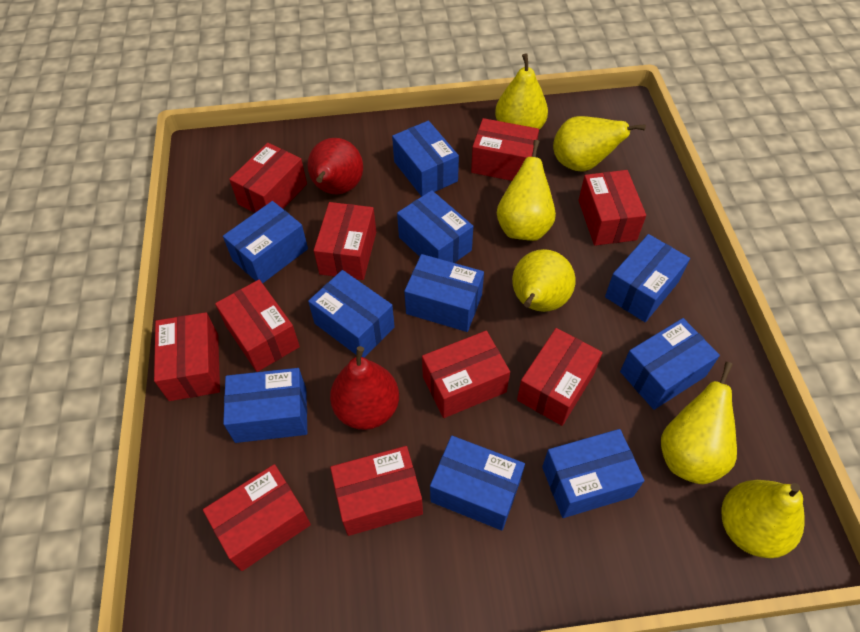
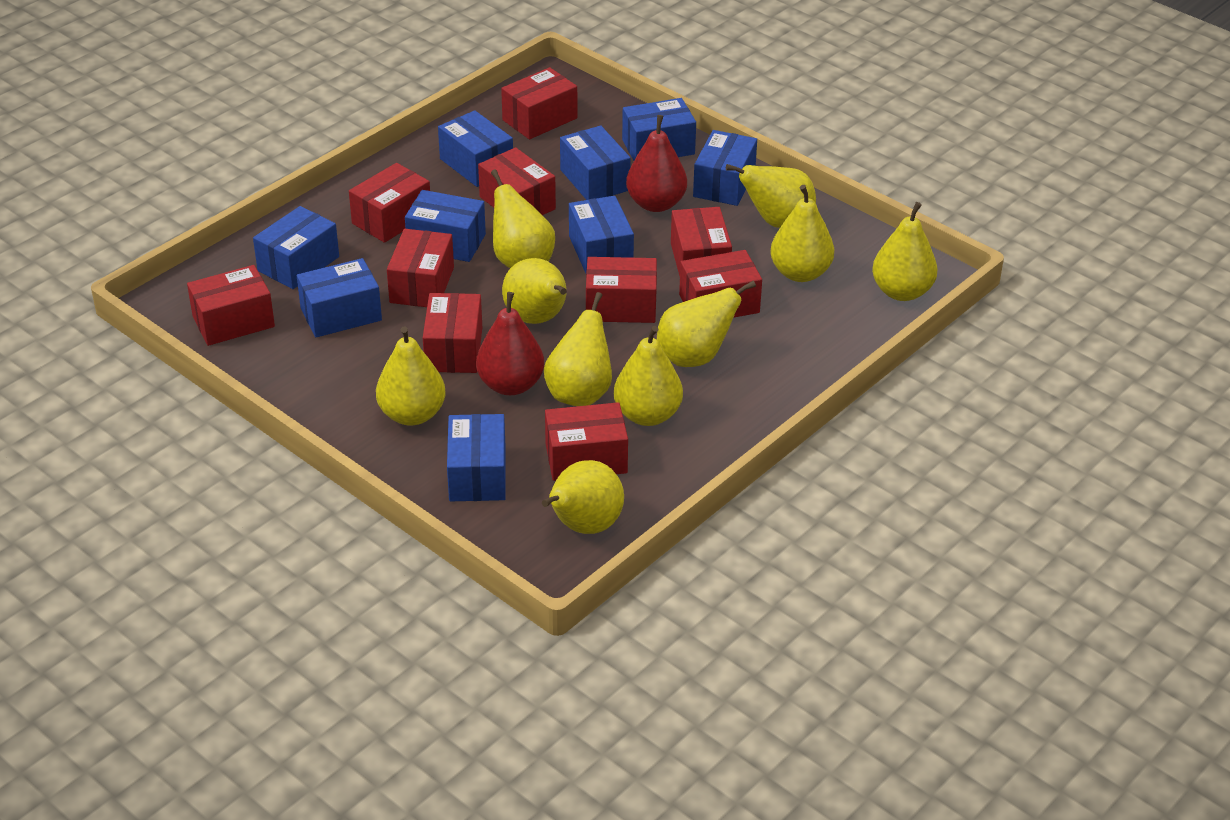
blue box: 10 -> 9
yellow pear: 6 -> 10

